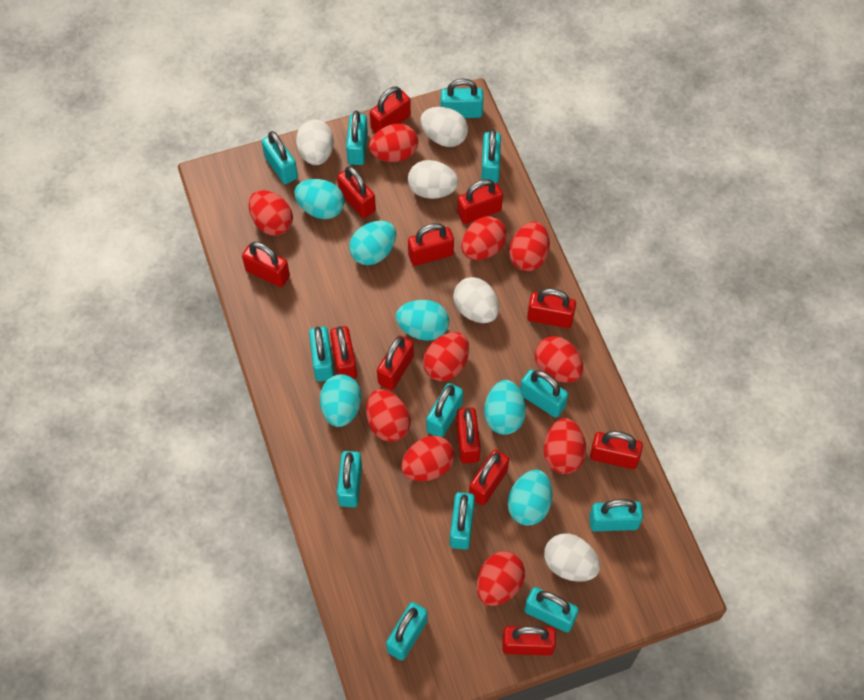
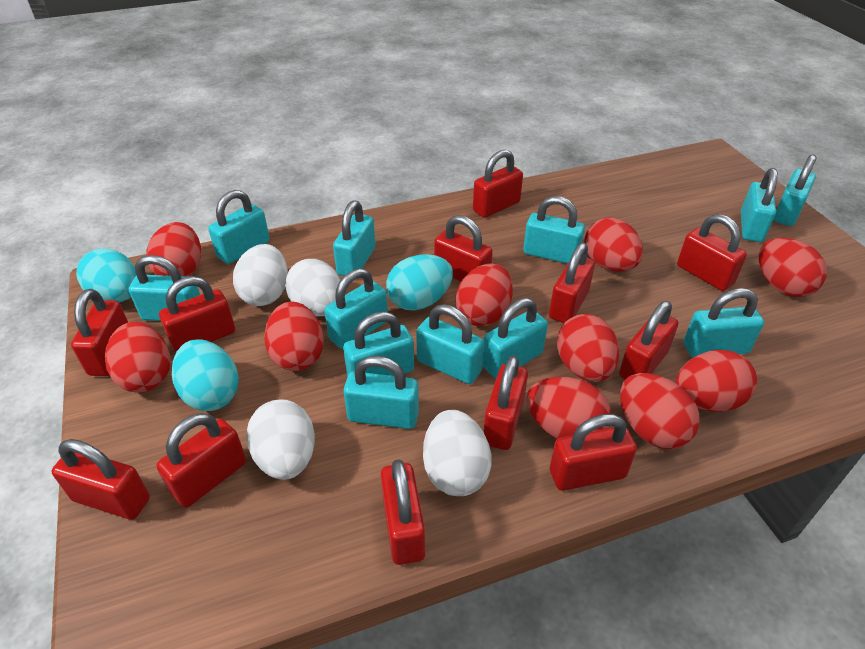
turquoise egg: 6 -> 3
white egg: 5 -> 4

